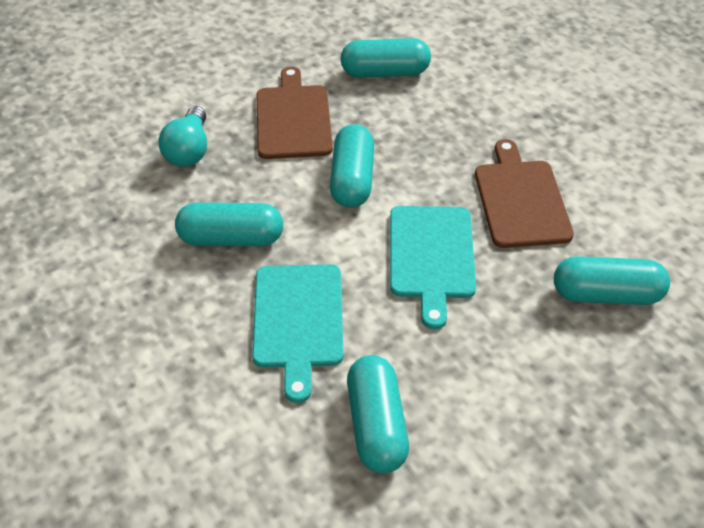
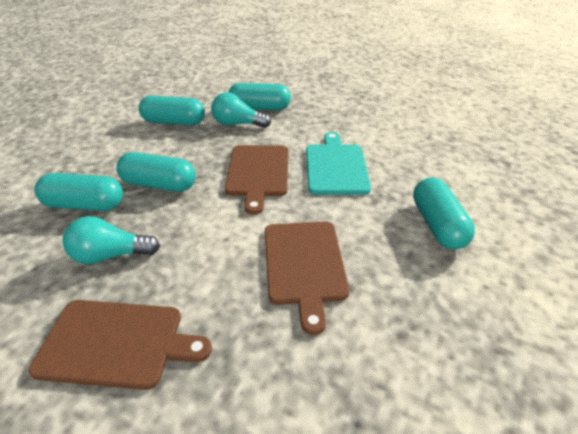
brown cutting board: 2 -> 3
turquoise cutting board: 2 -> 1
turquoise light bulb: 1 -> 2

